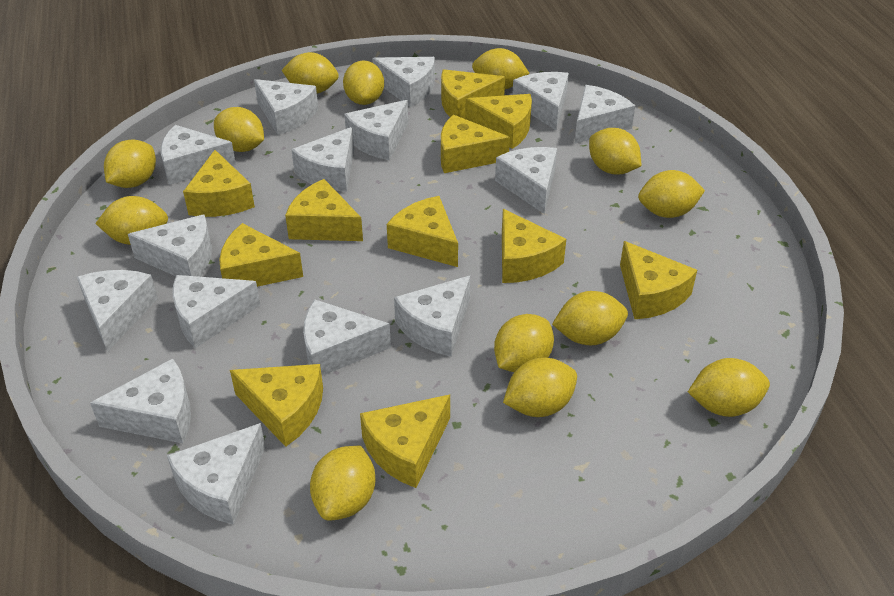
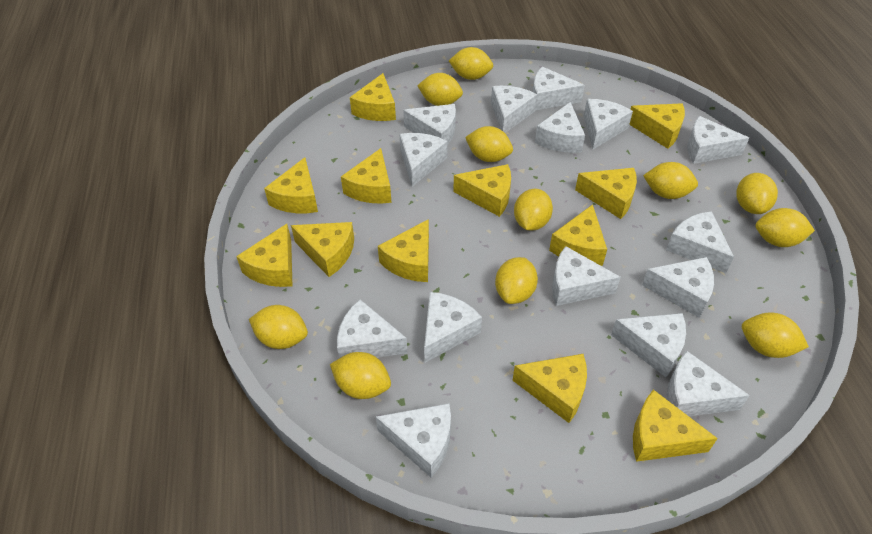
yellow cheese: 11 -> 12
yellow lemon: 13 -> 11

